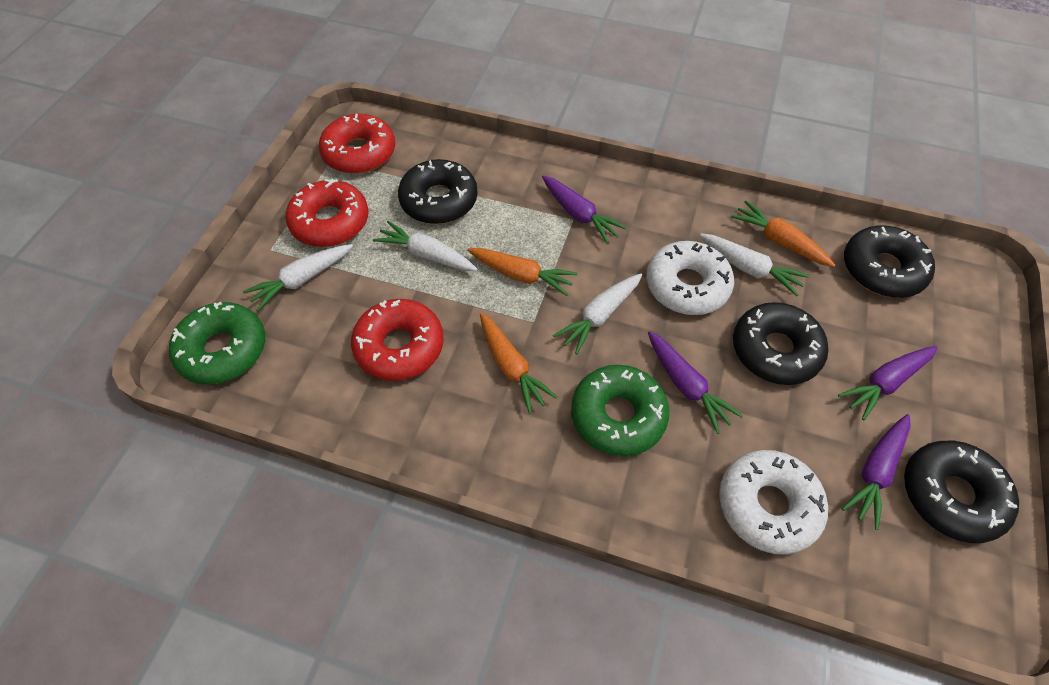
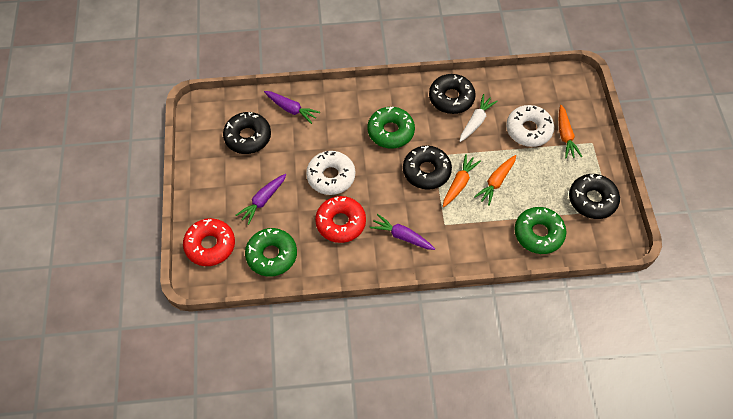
green donut: 2 -> 3
purple carrot: 4 -> 3
red donut: 3 -> 2
white carrot: 4 -> 1

